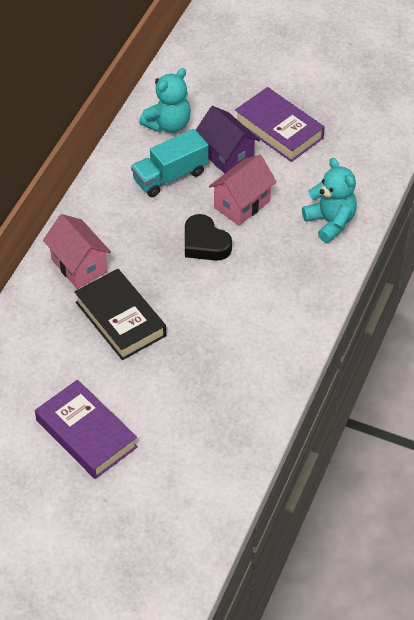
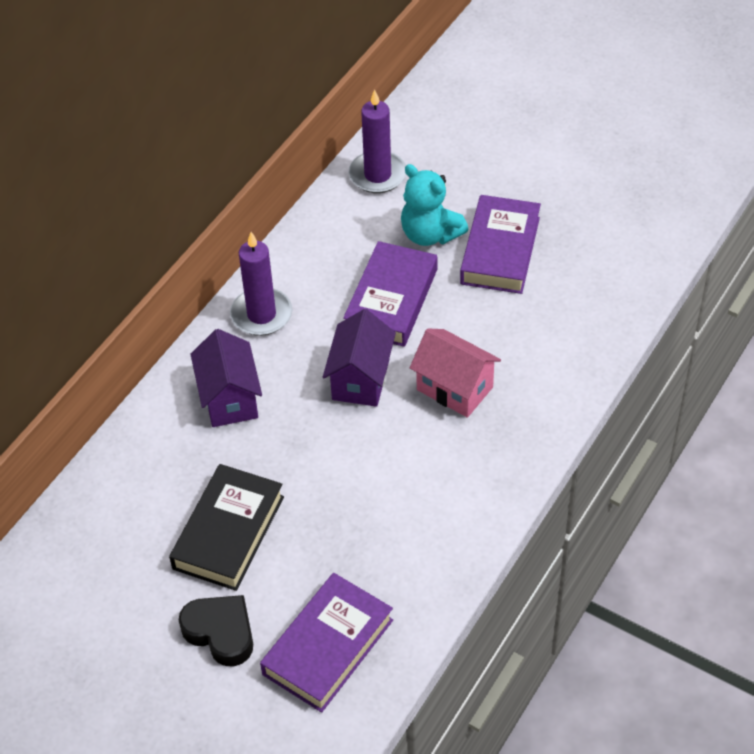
pink house: 2 -> 1
purple book: 2 -> 3
purple candle: 0 -> 2
purple house: 1 -> 2
turquoise teddy bear: 2 -> 1
turquoise truck: 1 -> 0

